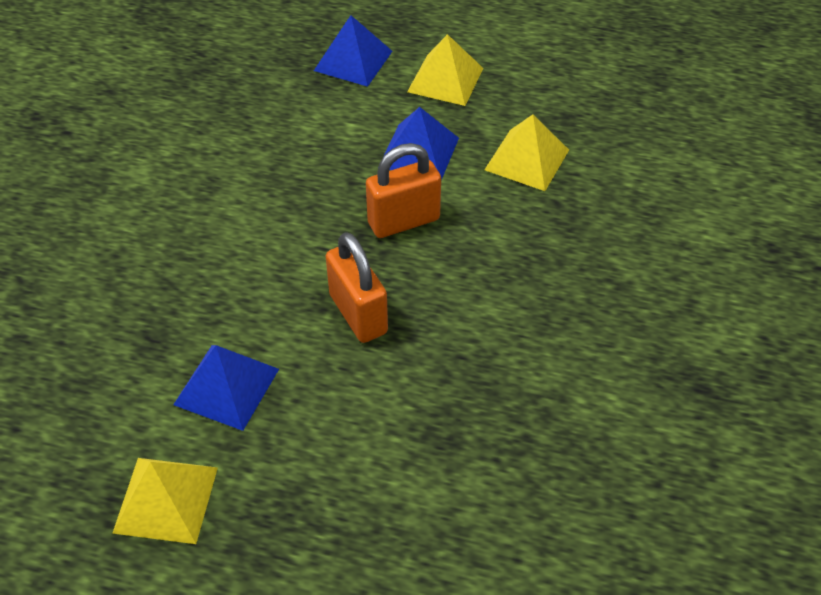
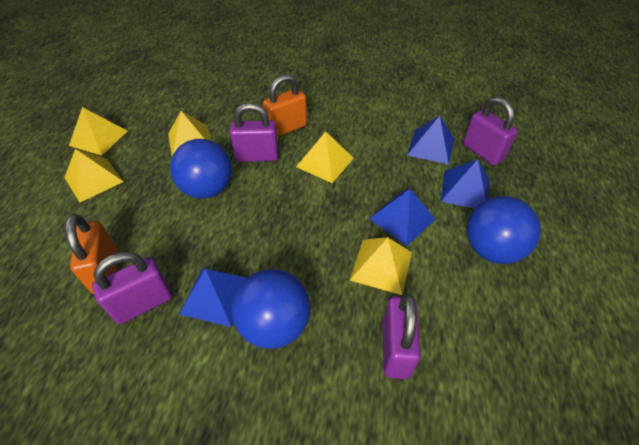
blue ball: 0 -> 3
blue pyramid: 3 -> 4
purple padlock: 0 -> 4
yellow pyramid: 3 -> 5

